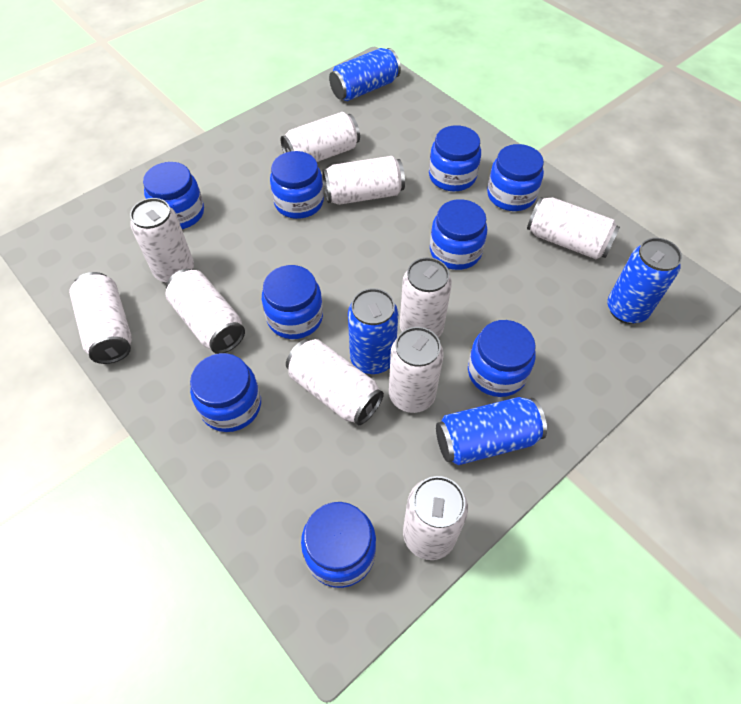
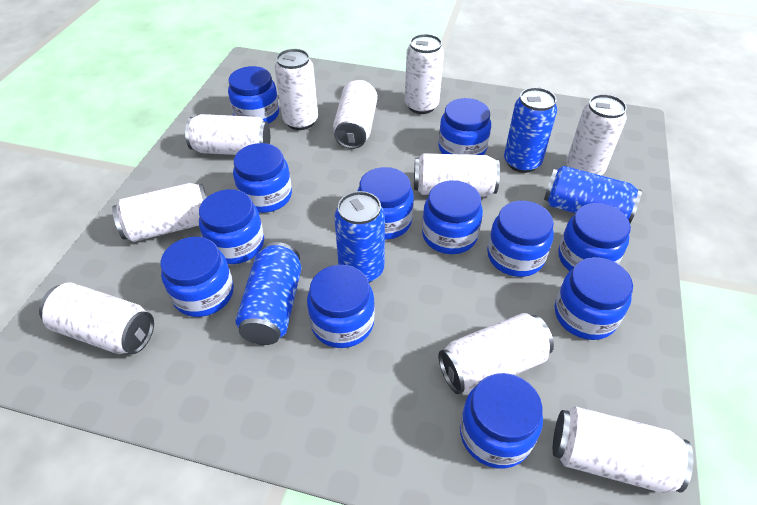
blue jar: 9 -> 12

